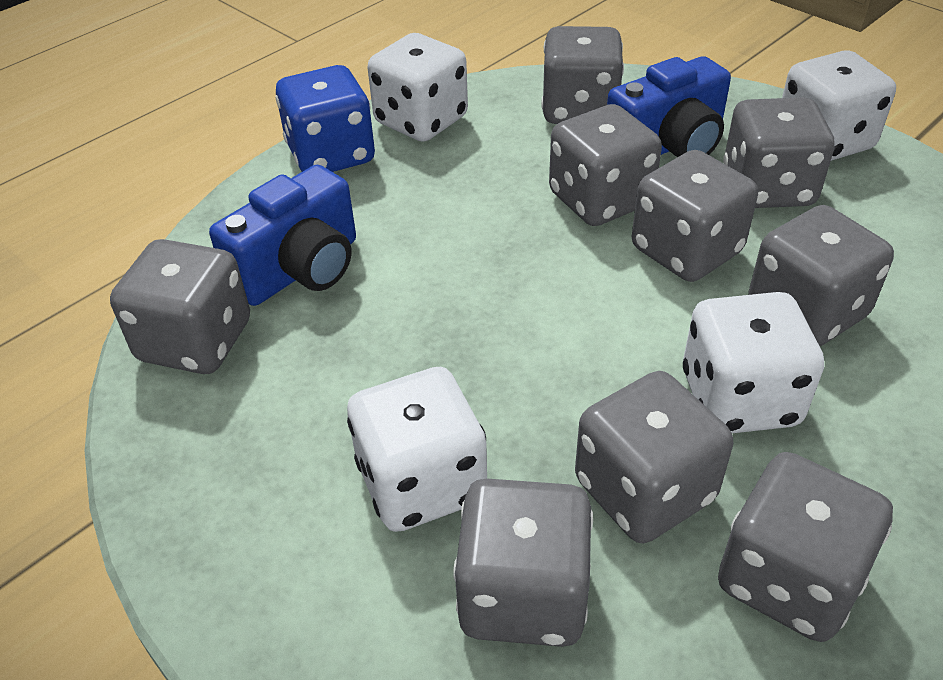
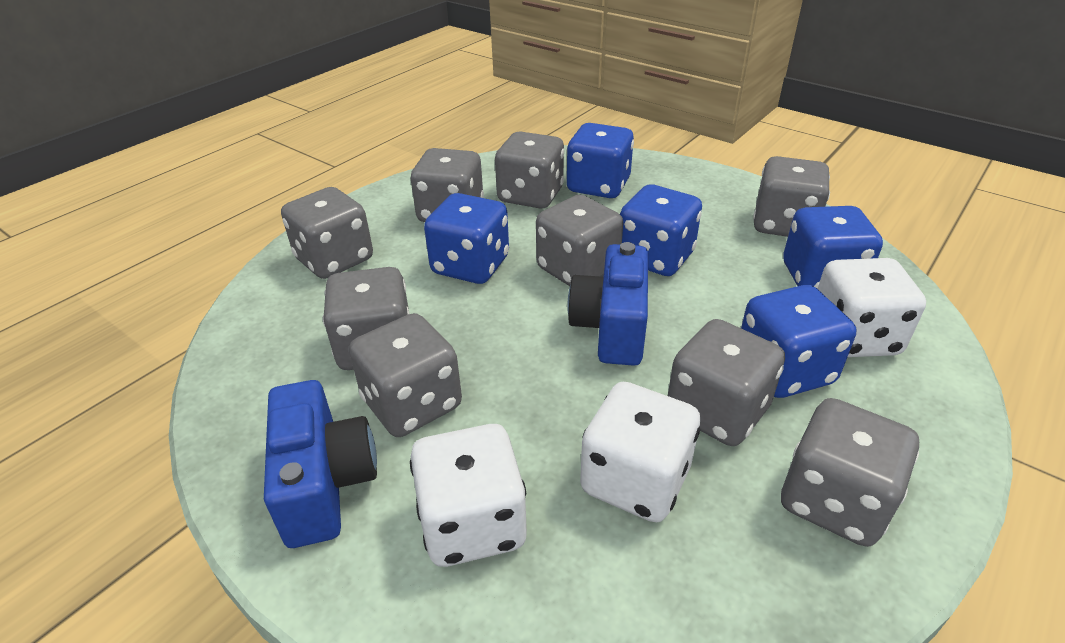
blue dice: 1 -> 5
white dice: 4 -> 3

